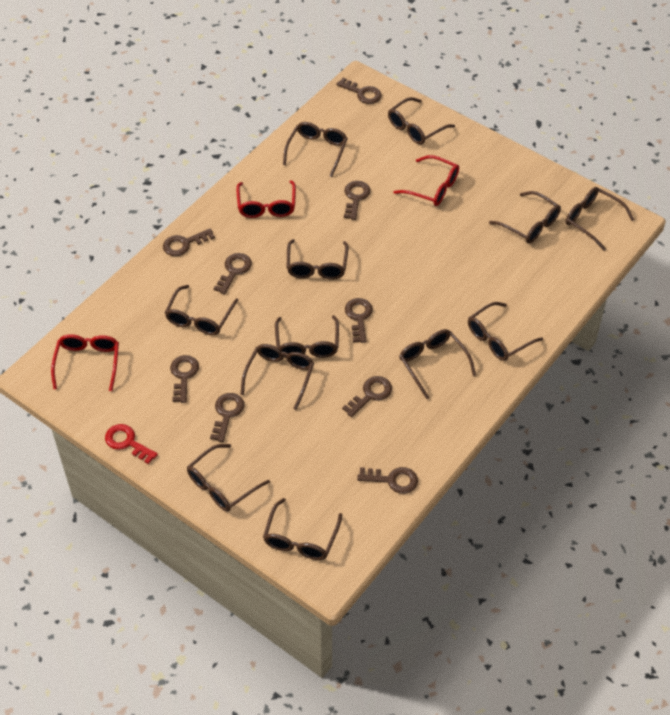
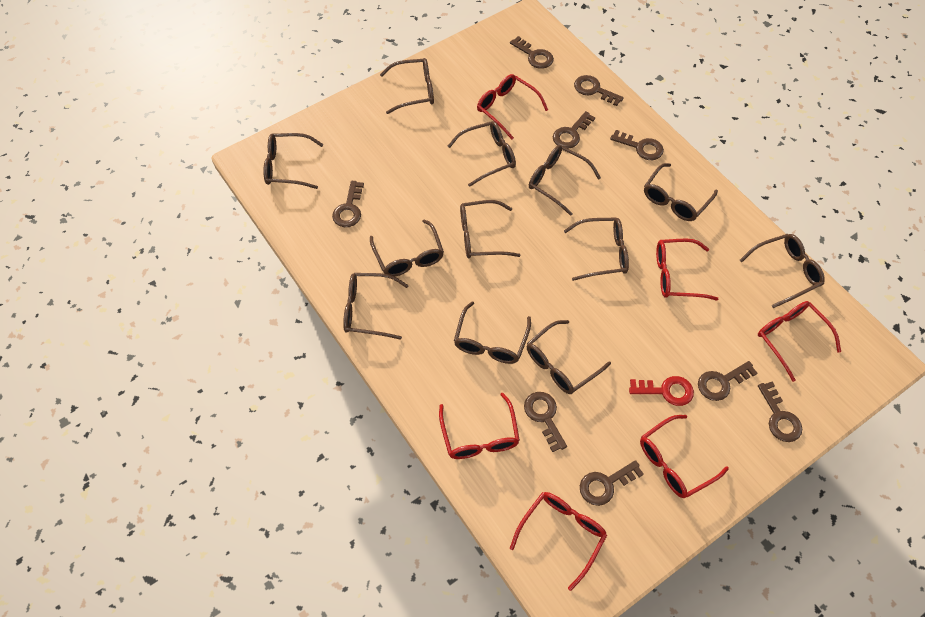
red glasses: 3 -> 6

